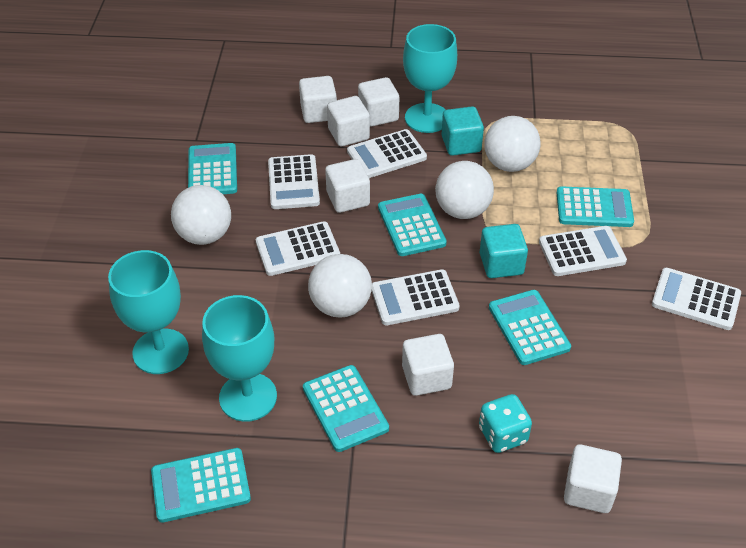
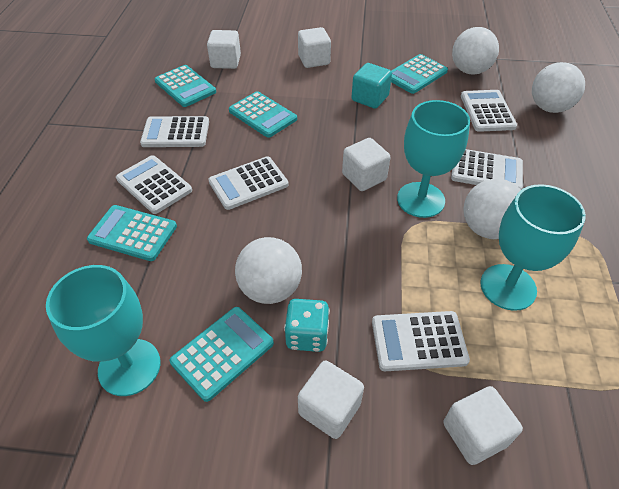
turquoise calculator: 6 -> 5
turquoise cube: 2 -> 1
white cube: 6 -> 5

